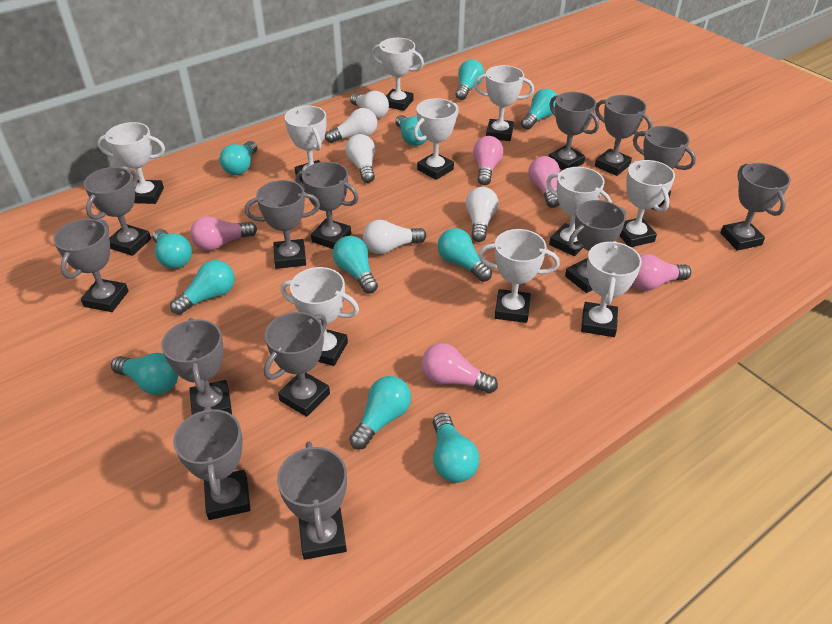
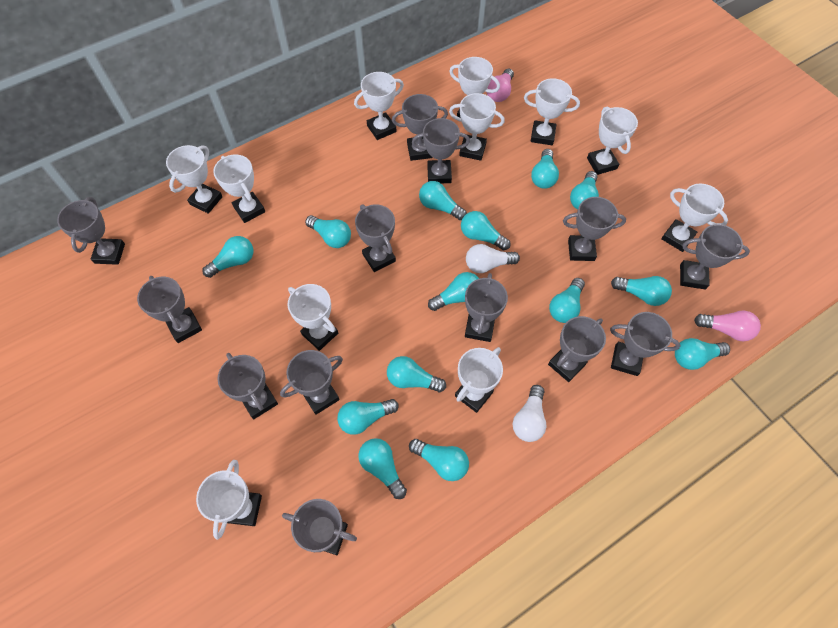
pink light bulb: 5 -> 2
turquoise light bulb: 11 -> 14
white light bulb: 5 -> 2
white trophy: 10 -> 11

